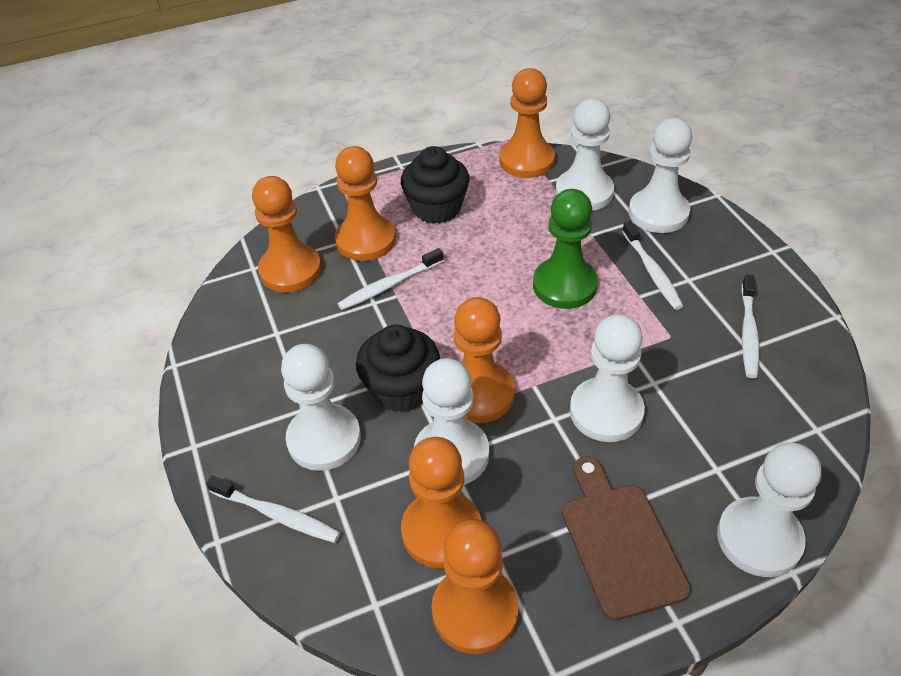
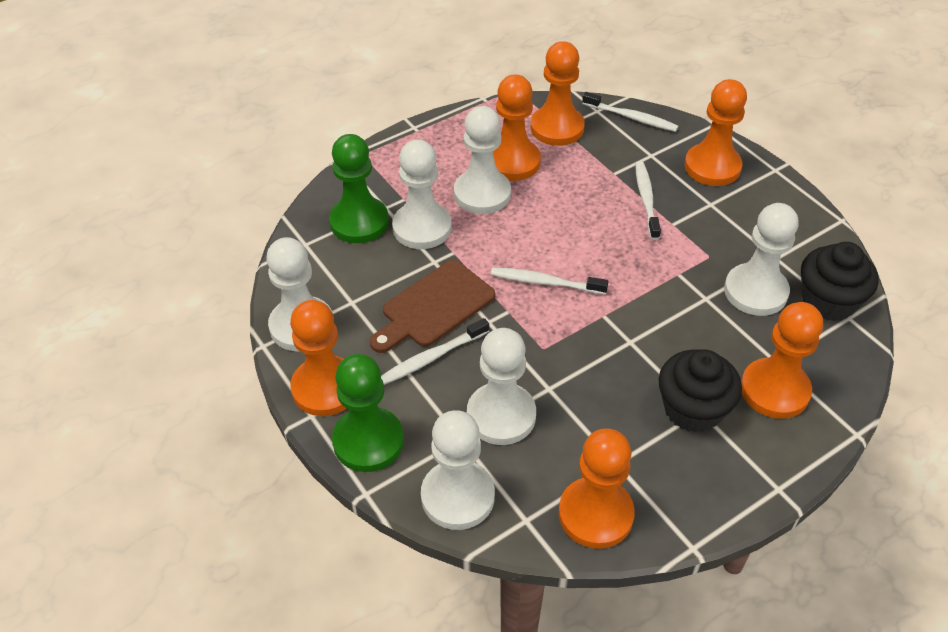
green pawn: 1 -> 2

